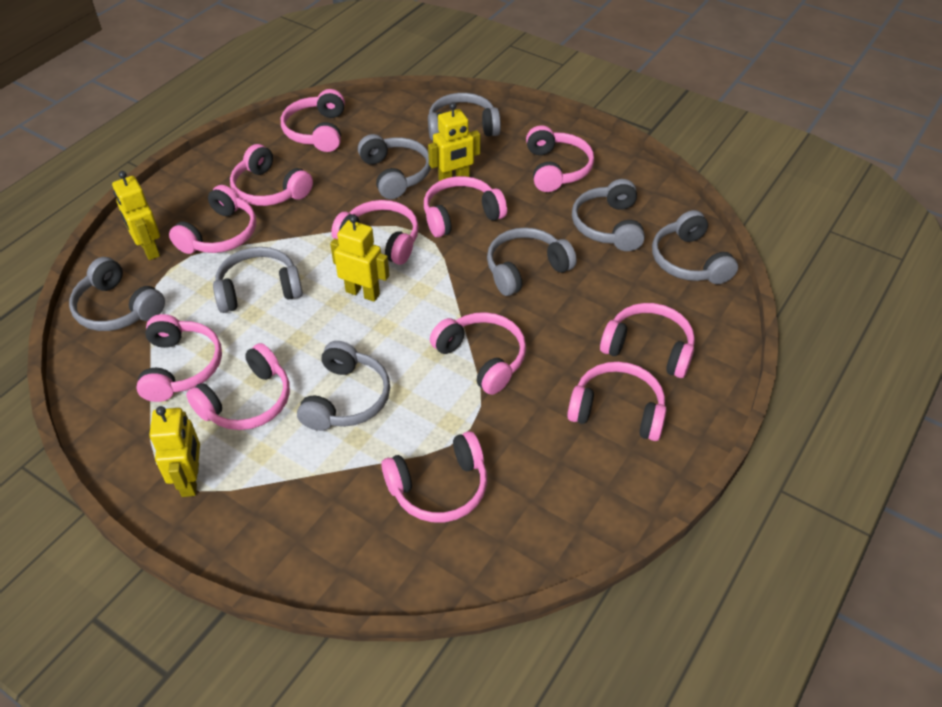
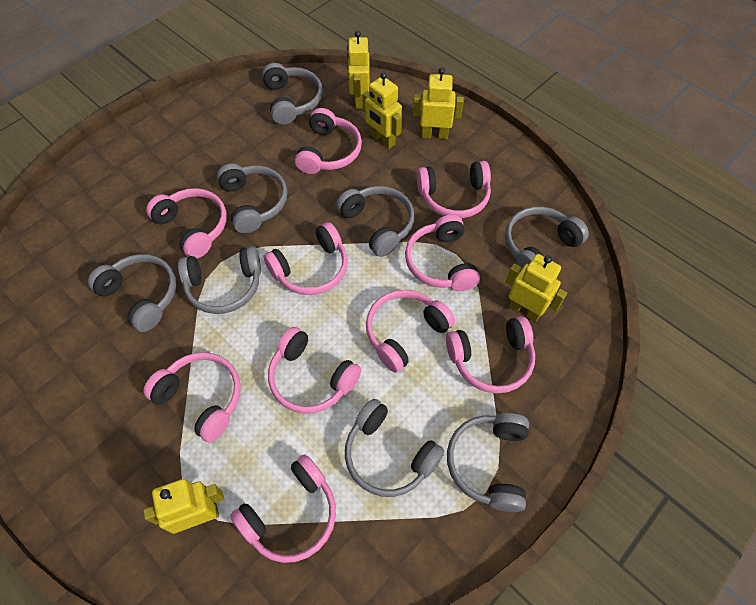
pink headphones: 12 -> 10
yellow robot: 4 -> 5

